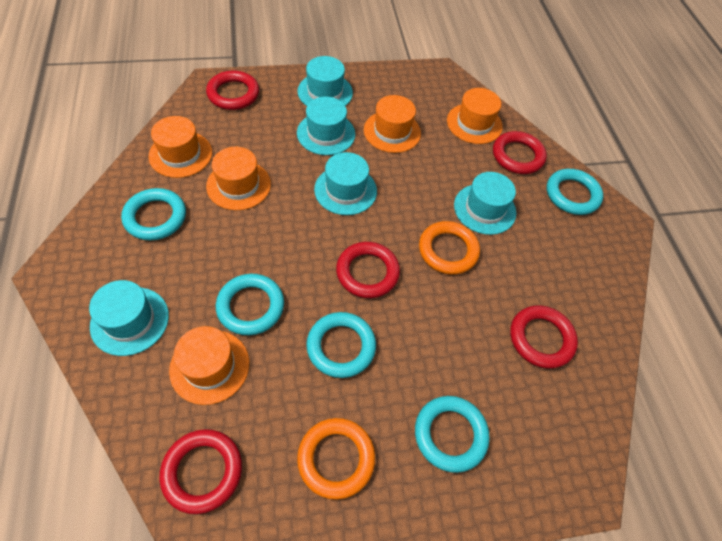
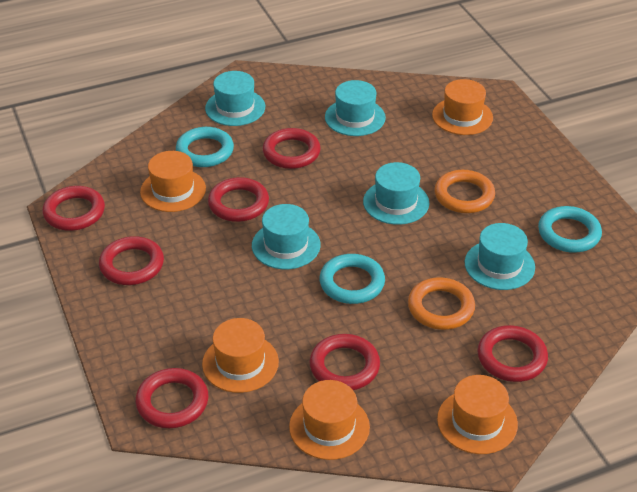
red ring: 5 -> 7
turquoise ring: 5 -> 3

